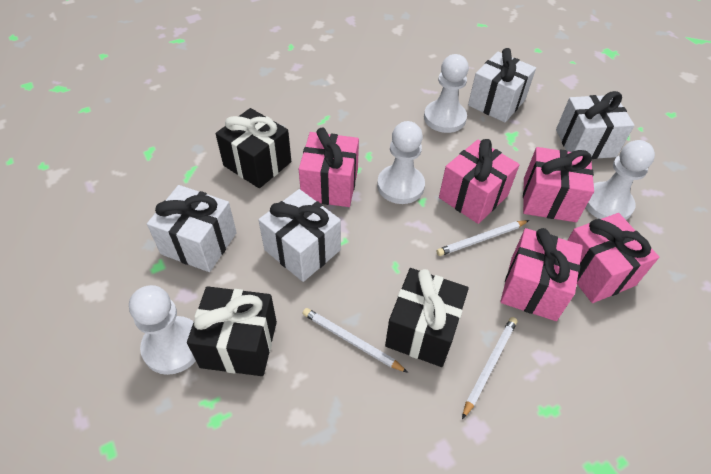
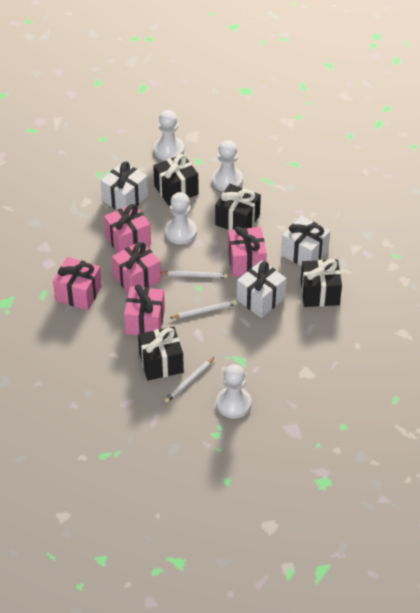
black gift: 3 -> 4
white gift: 4 -> 3

